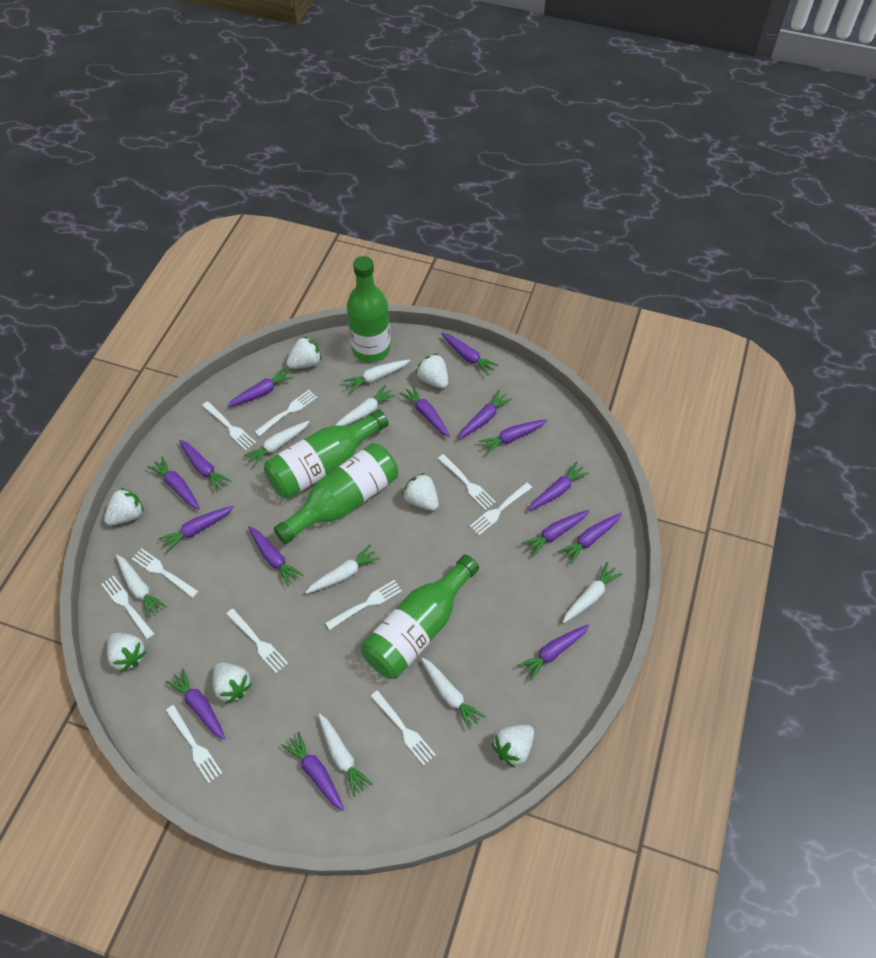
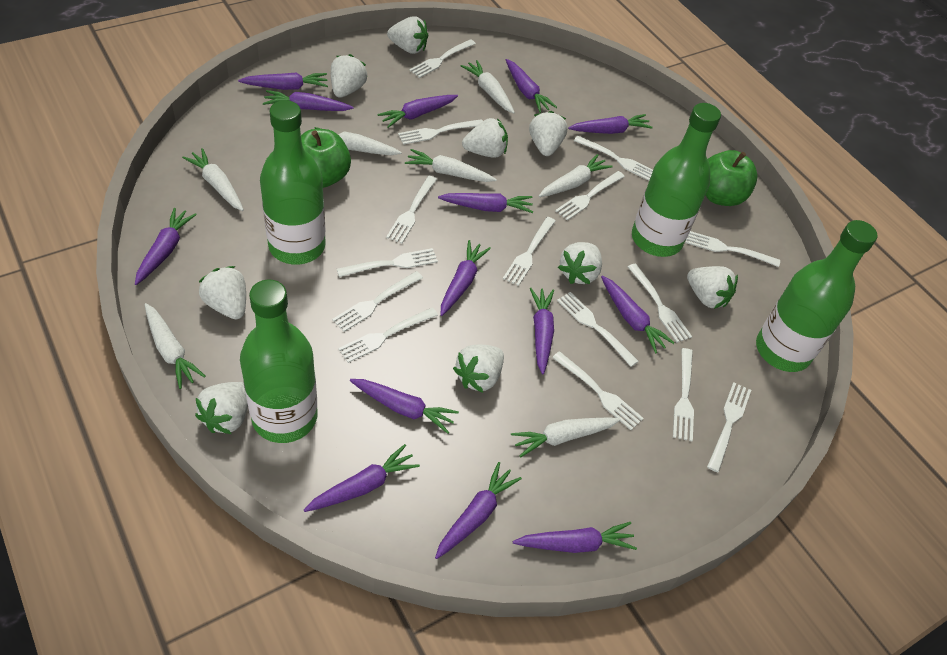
green apple: 0 -> 2
purple carrot: 15 -> 14
white carrot: 8 -> 7
white fork: 10 -> 15
white strawberry: 7 -> 9

